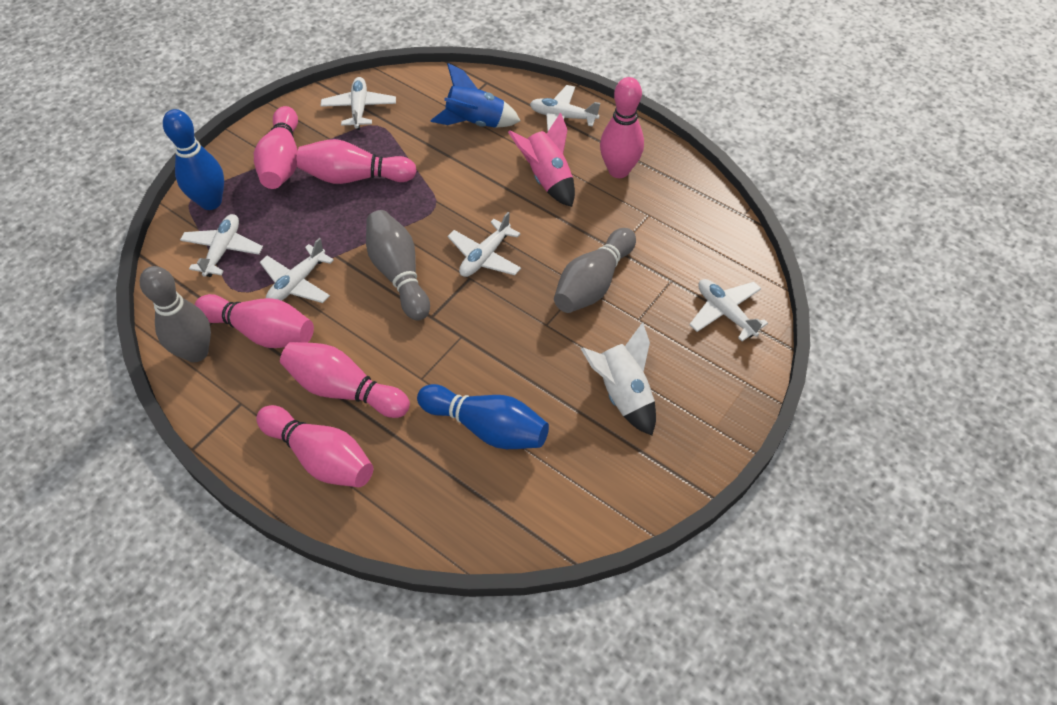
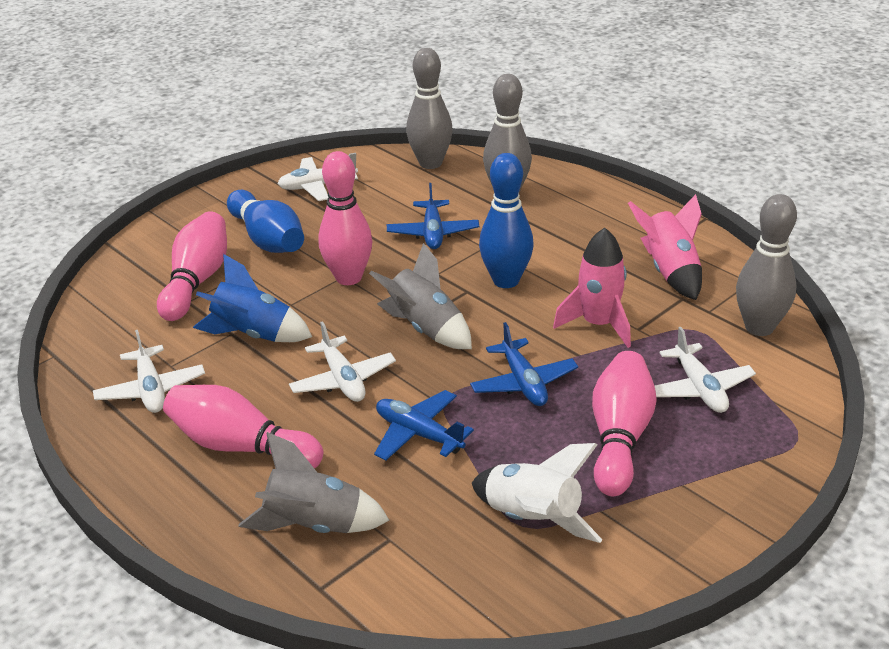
blue plane: 0 -> 3
grey rocket: 0 -> 2
pink bowling pin: 6 -> 4
pink rocket: 1 -> 2
white plane: 6 -> 4

